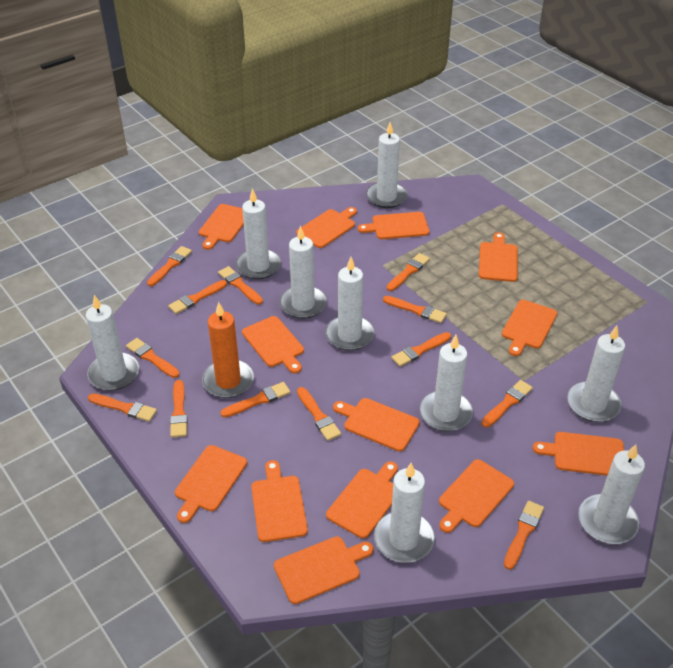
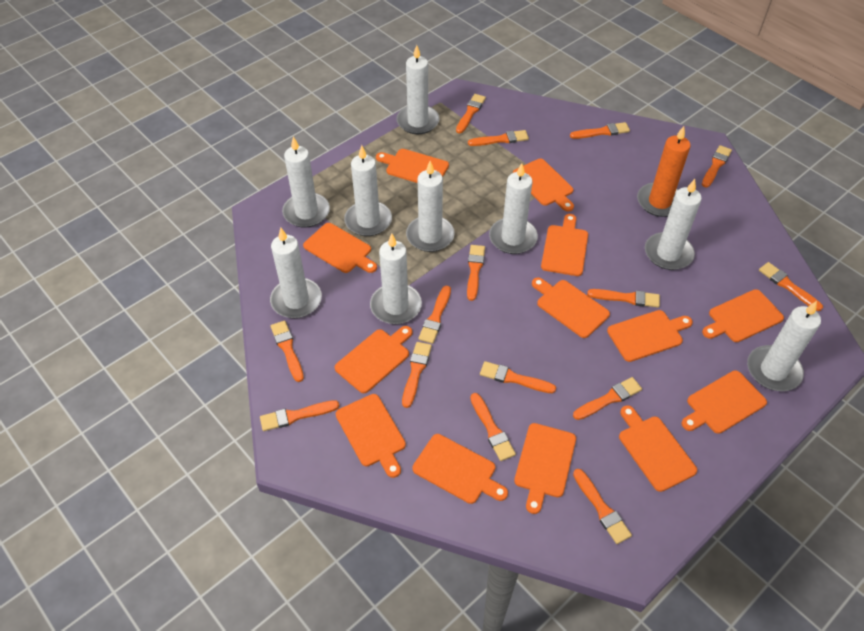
orange brush: 13 -> 15

